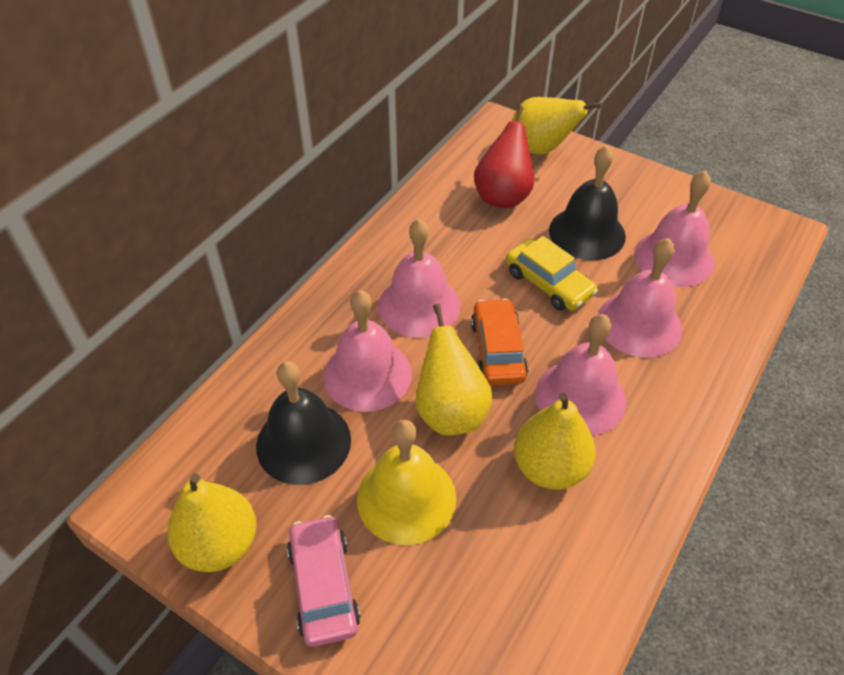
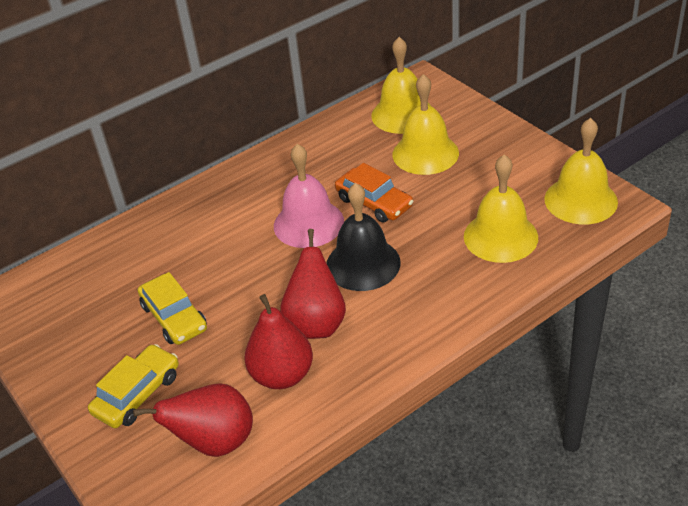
black bell: 2 -> 1
pink bell: 5 -> 1
pink car: 1 -> 0
red pear: 1 -> 3
yellow bell: 1 -> 4
yellow car: 1 -> 2
yellow pear: 4 -> 0

